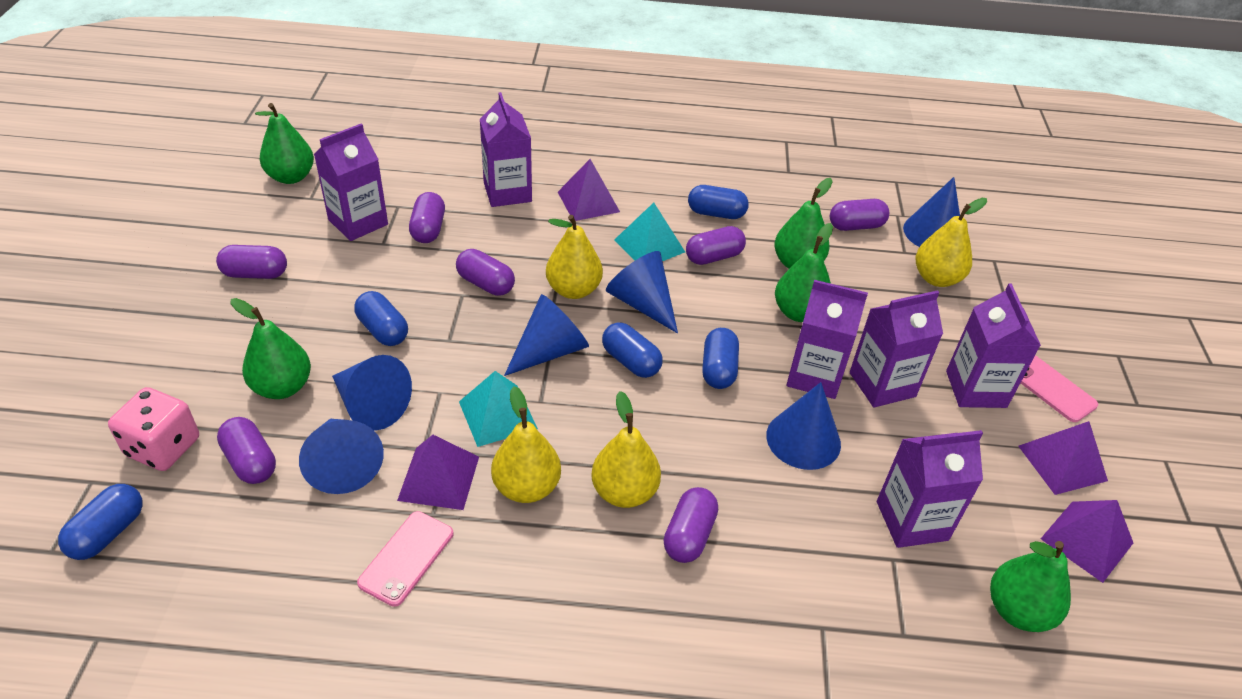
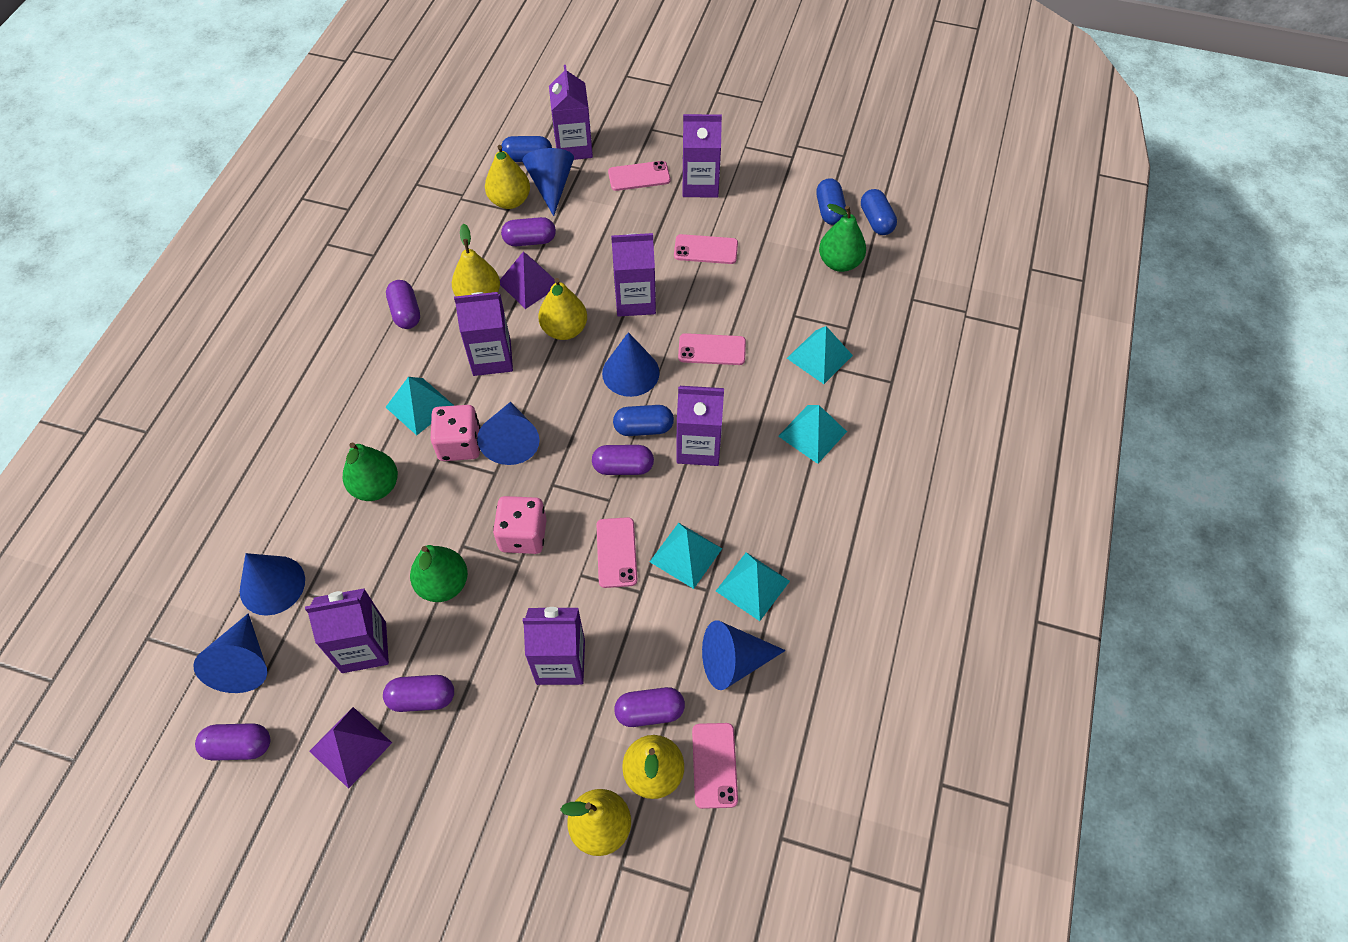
blue capsule: 5 -> 4
green pear: 5 -> 3
pink dice: 1 -> 2
pink phone: 2 -> 5
purple capsule: 7 -> 6
purple carton: 6 -> 7
purple pyramid: 4 -> 2
turquoise pyramid: 2 -> 5
yellow pear: 4 -> 5

